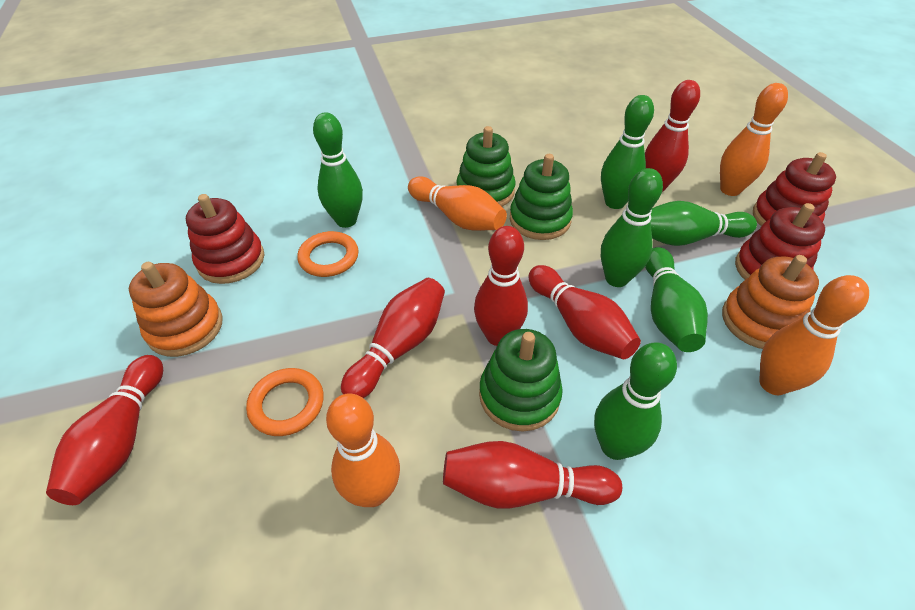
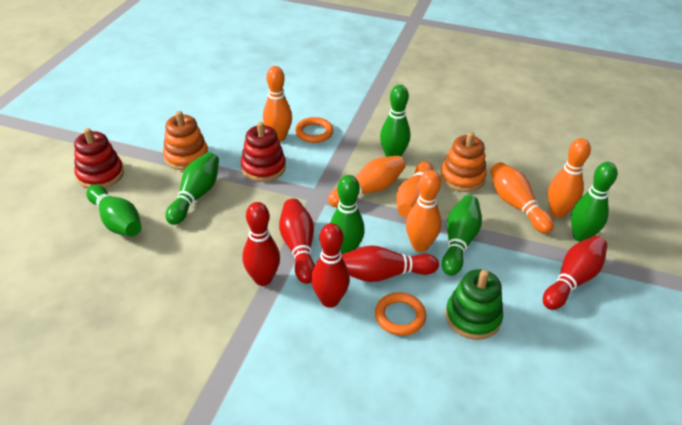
green stacking toy: 3 -> 1
orange bowling pin: 4 -> 6
red bowling pin: 6 -> 5
red stacking toy: 3 -> 2

